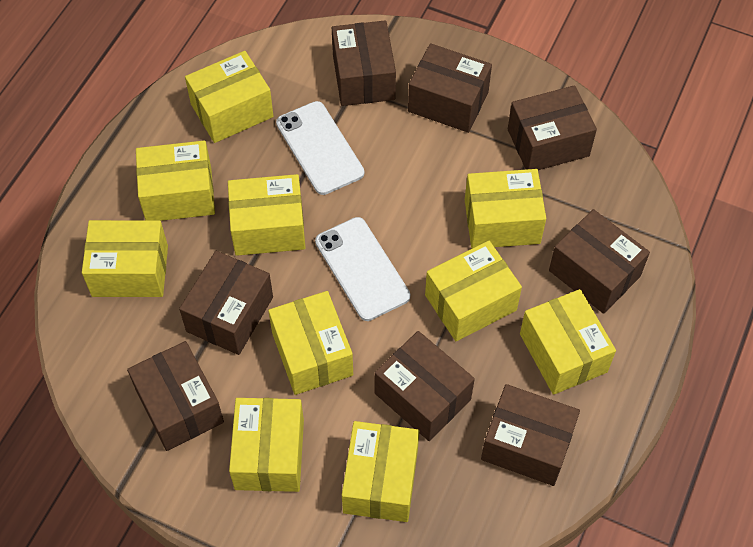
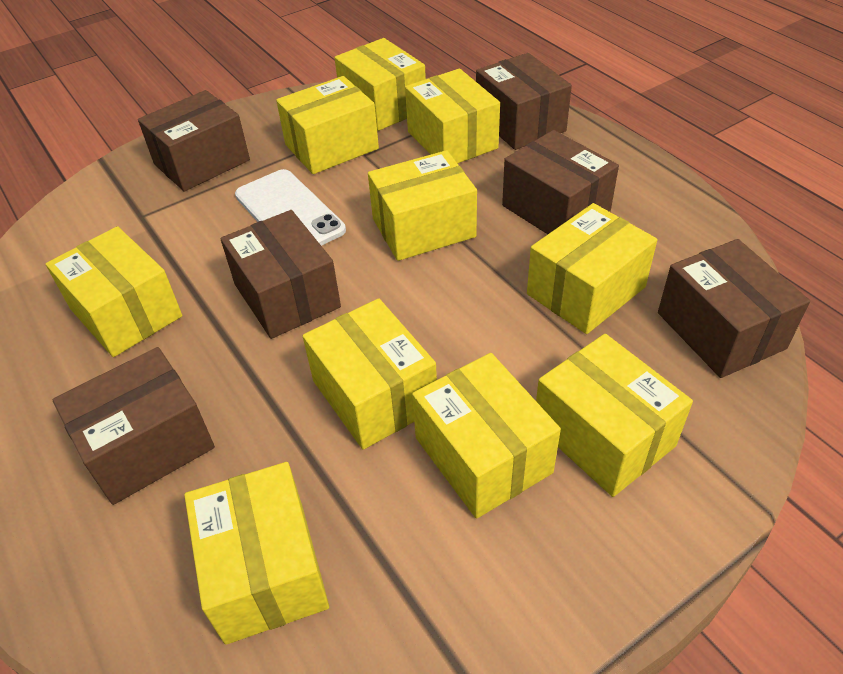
brown box: 8 -> 6
white phone: 2 -> 1

